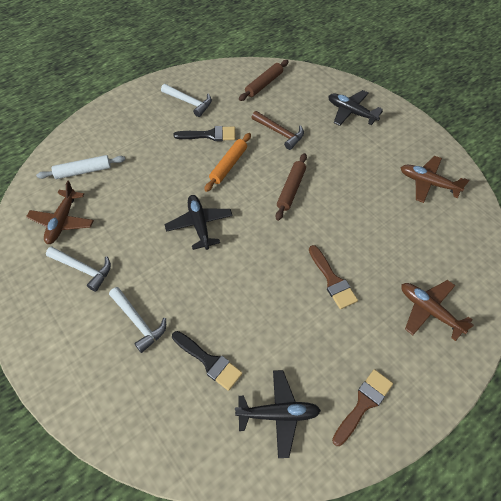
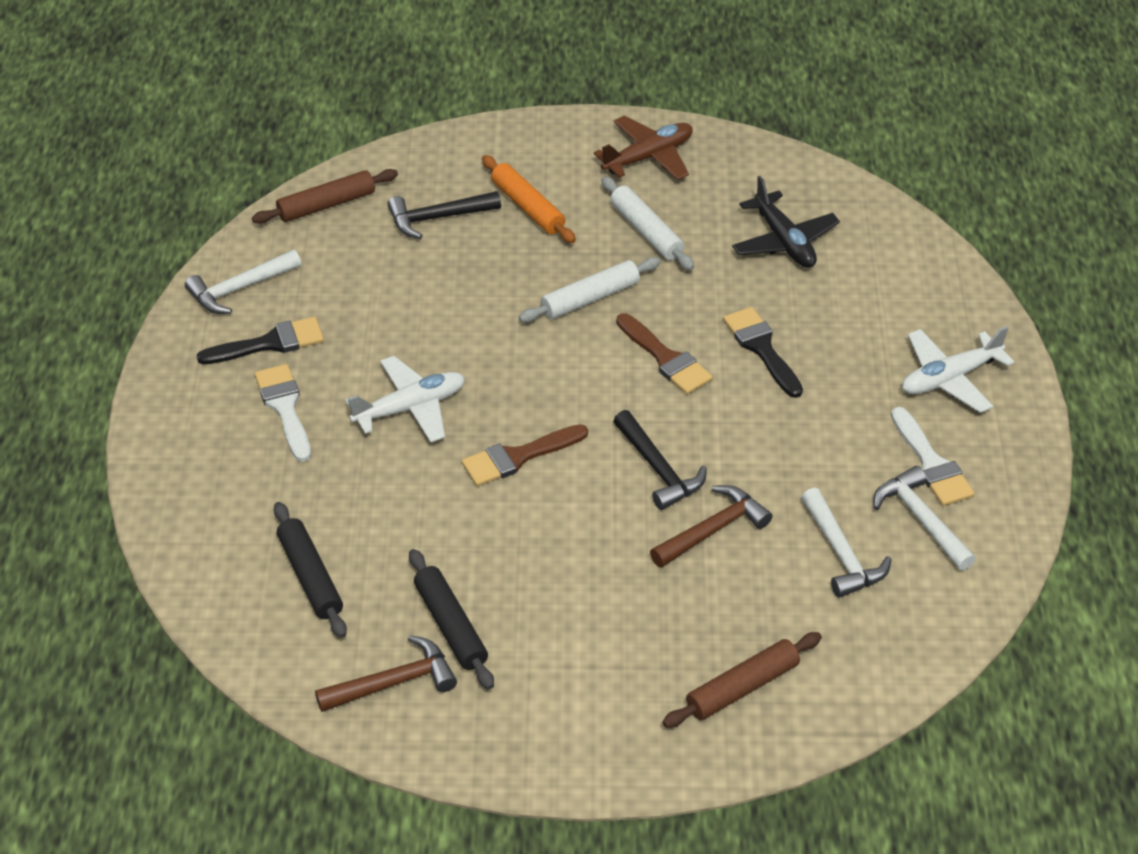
black hammer: 0 -> 2
black plane: 3 -> 1
black rolling pin: 0 -> 2
brown hammer: 1 -> 2
brown plane: 3 -> 1
white brush: 0 -> 2
white plane: 0 -> 2
white rolling pin: 1 -> 2

